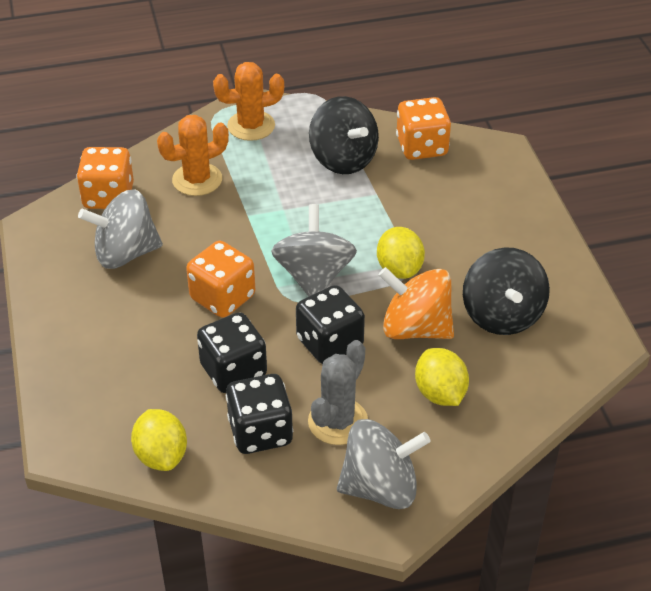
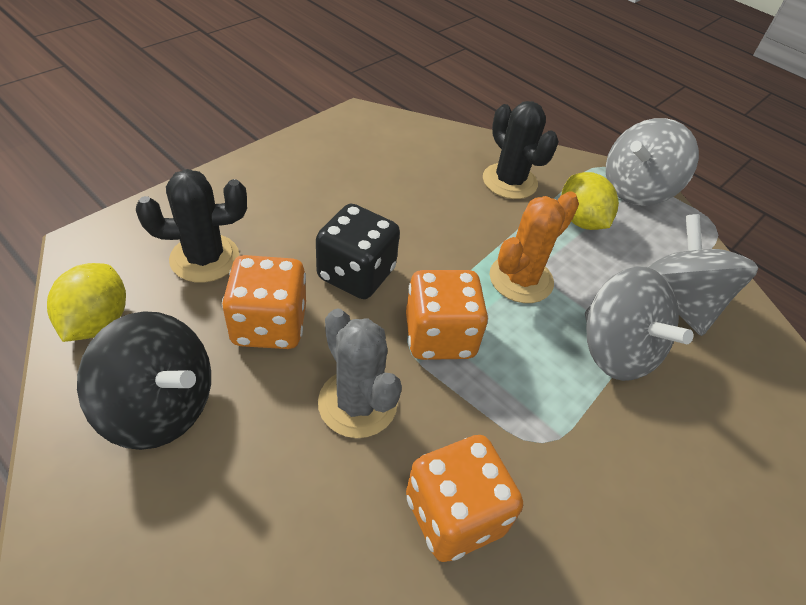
black cactus: 0 -> 2
black dice: 3 -> 1
black spinning top: 2 -> 1
orange cactus: 2 -> 1
orange spinning top: 1 -> 0
yellow lemon: 3 -> 2

